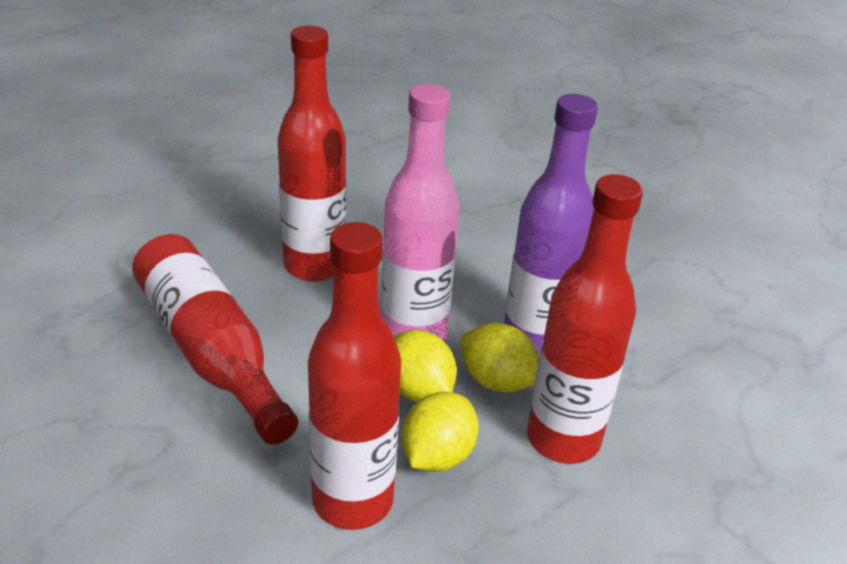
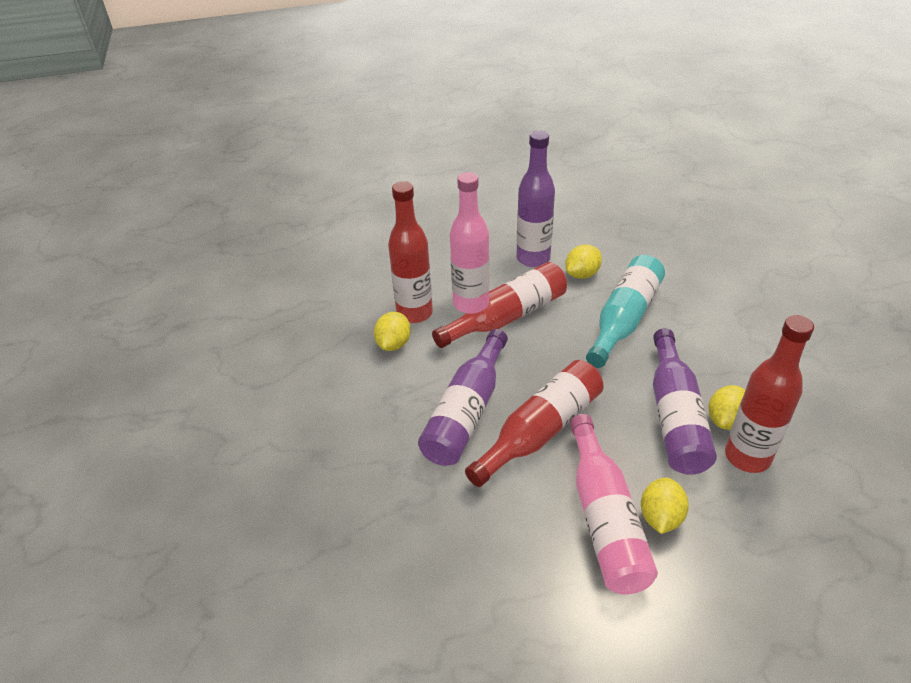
pink bottle: 1 -> 2
purple bottle: 1 -> 3
turquoise bottle: 0 -> 1
yellow lemon: 3 -> 4

